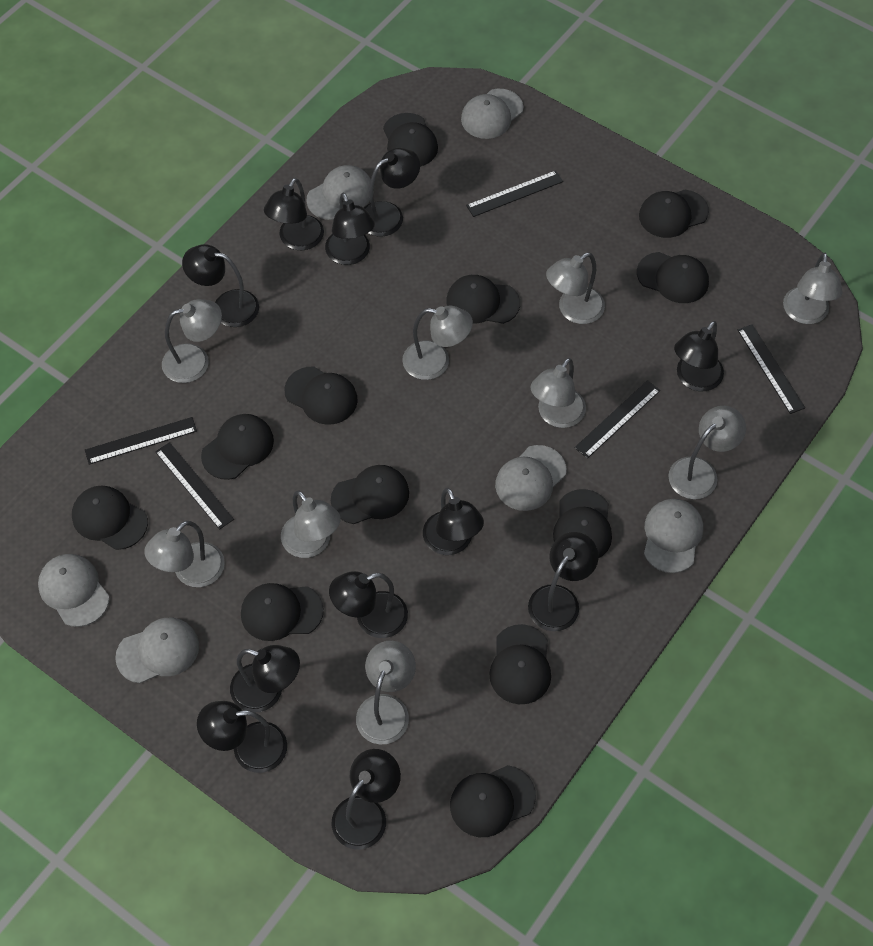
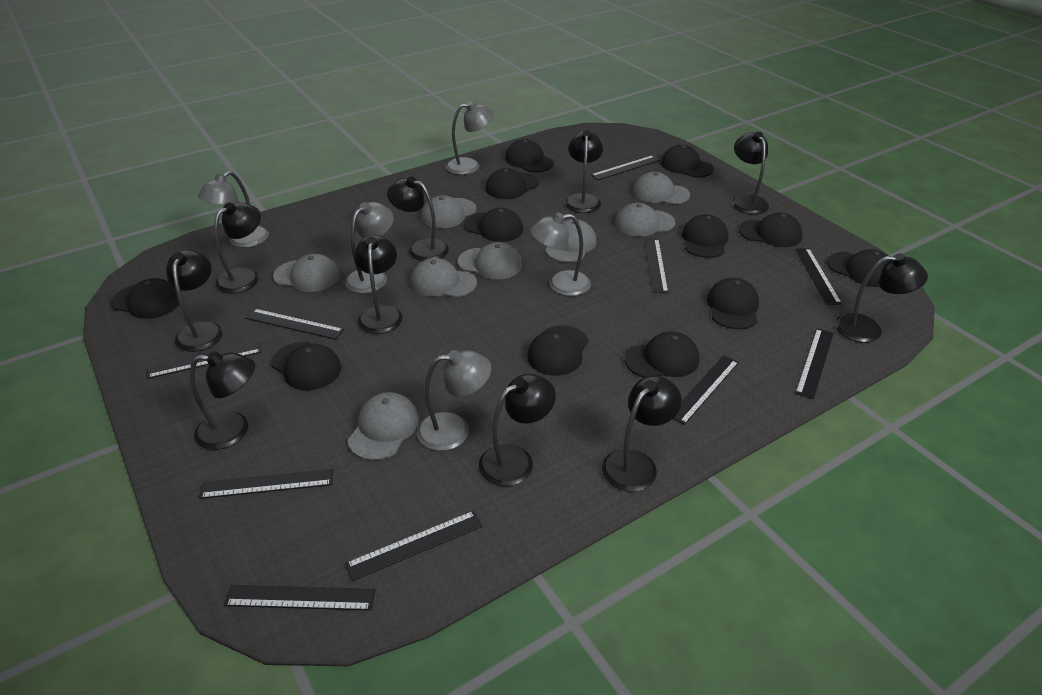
black lamp: 11 -> 10
black ruler: 5 -> 10
grey cap: 6 -> 8
grey lamp: 9 -> 5

